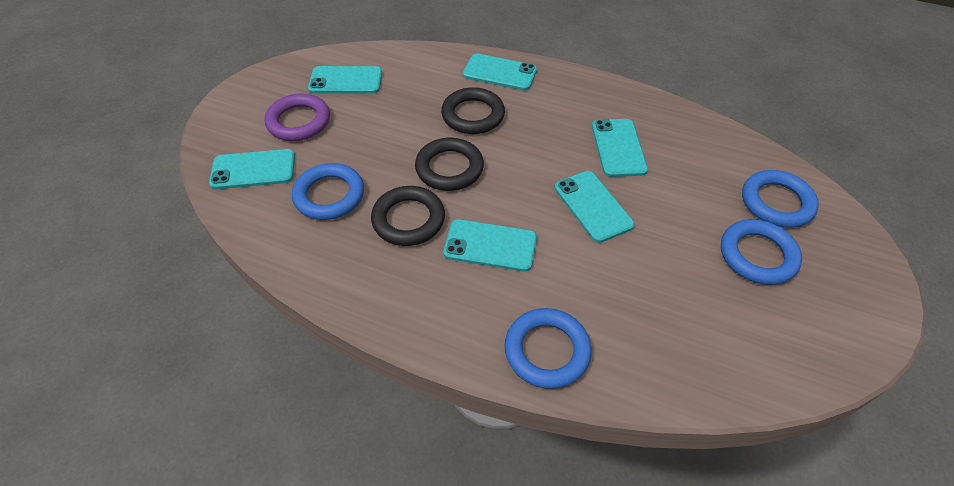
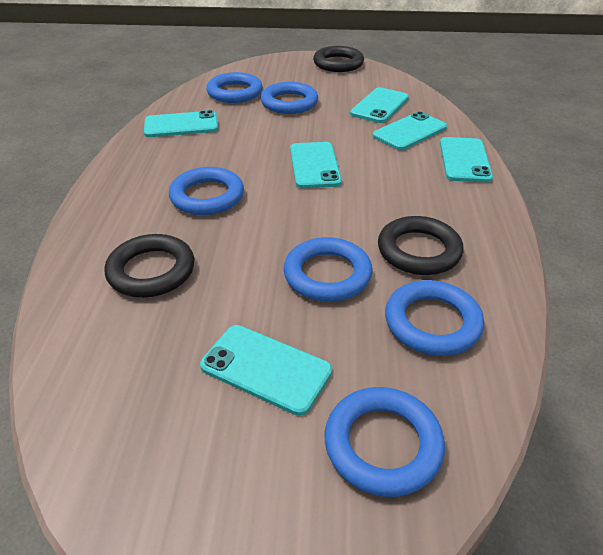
blue ring: 4 -> 6
purple ring: 1 -> 0

